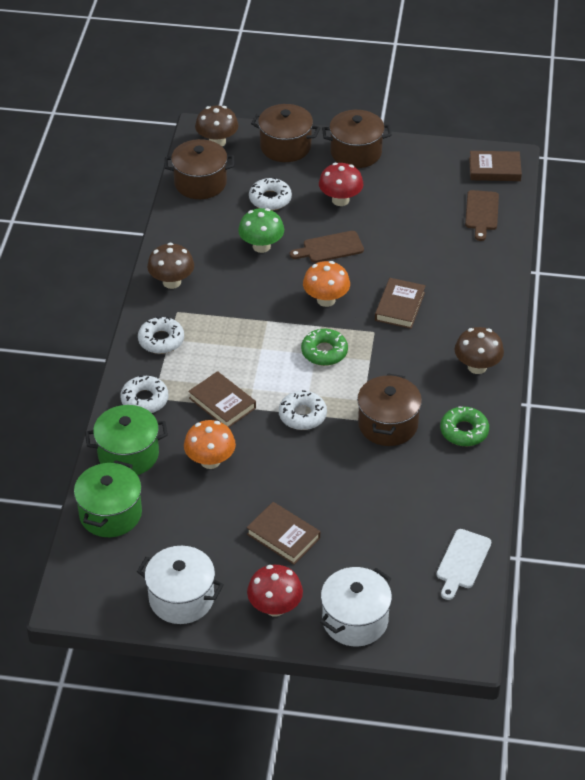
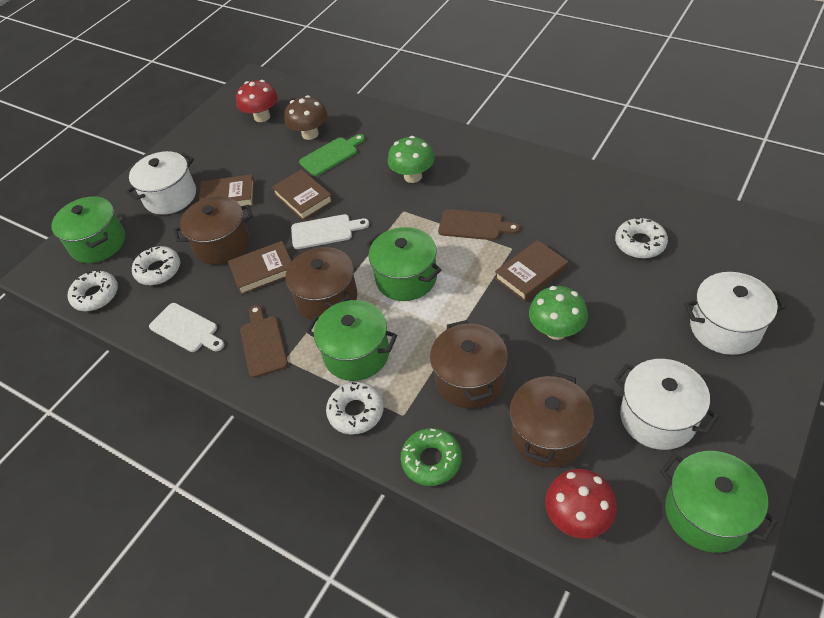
brown mushroom: 3 -> 1
green cutting board: 0 -> 1
green donut: 2 -> 1
green mushroom: 1 -> 2
green pot: 2 -> 4
orange mushroom: 2 -> 0
white cutting board: 1 -> 2
white pot: 2 -> 3

